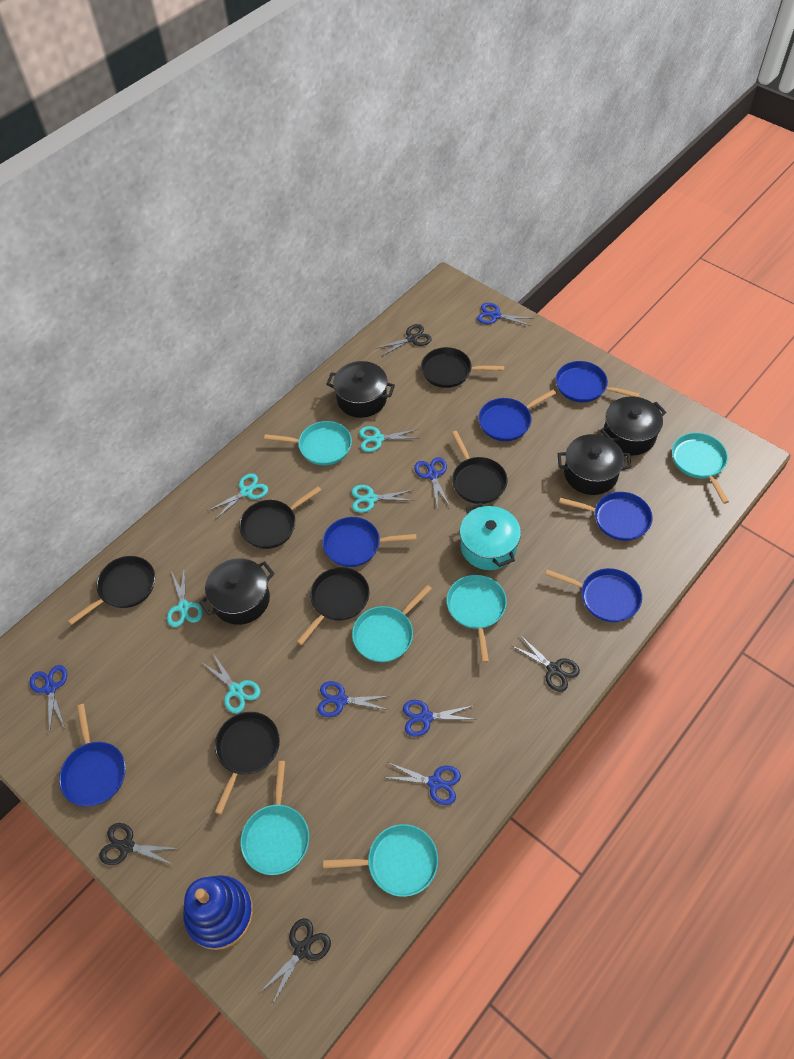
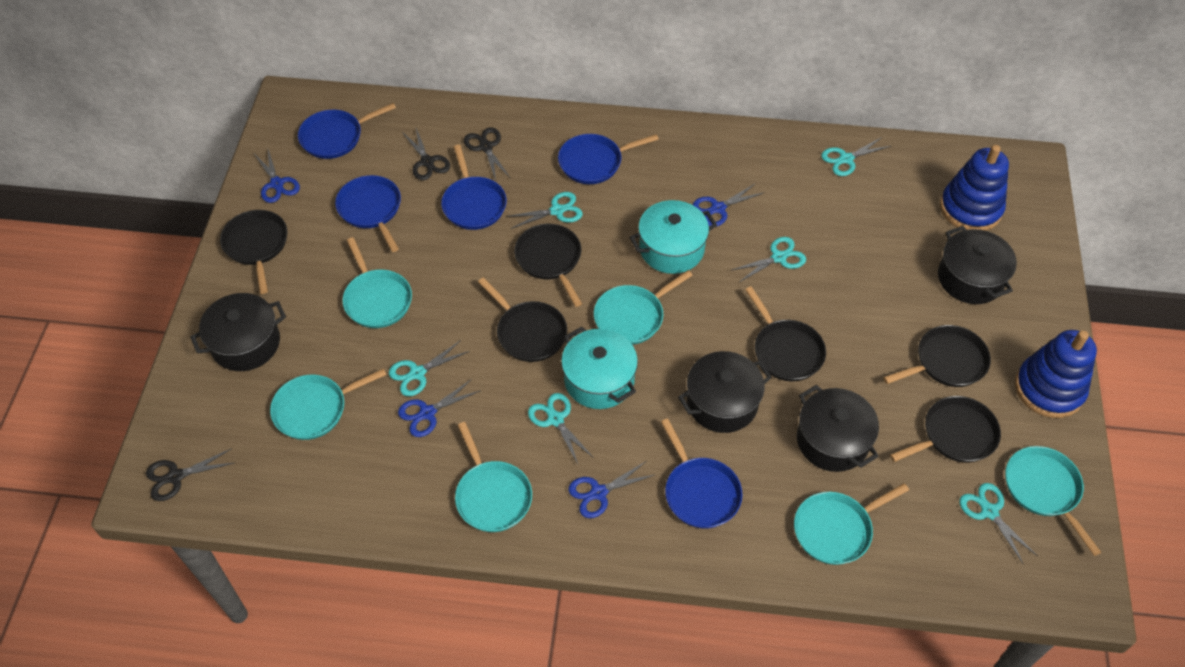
black scissors: 4 -> 3
blue pan: 6 -> 5
blue scissors: 6 -> 4
blue stacking toy: 1 -> 2
turquoise pot: 1 -> 2
turquoise scissors: 5 -> 6

